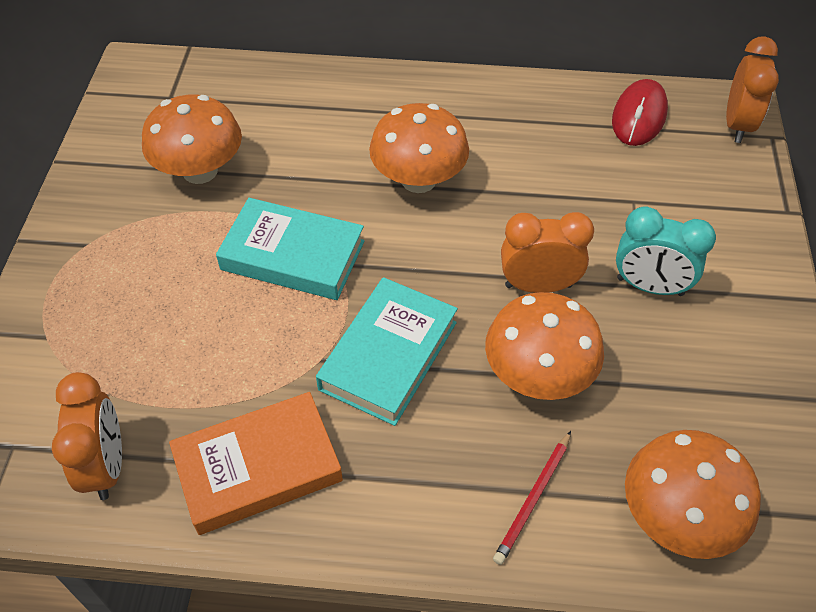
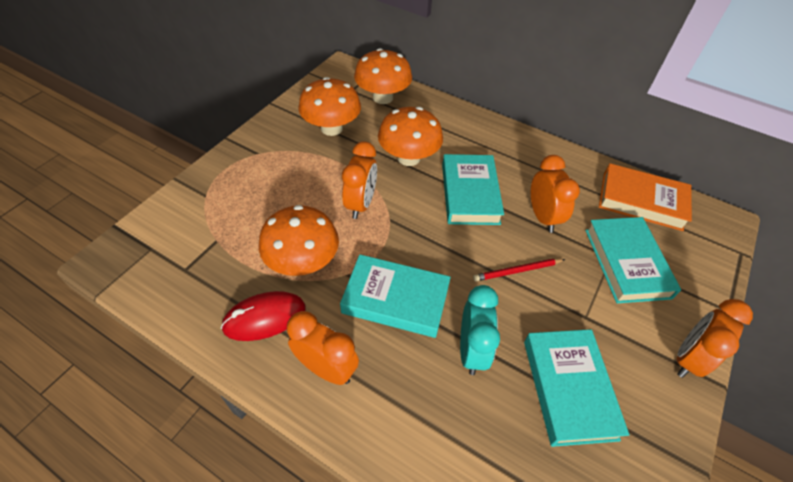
orange clock: 3 -> 4
turquoise book: 2 -> 4

